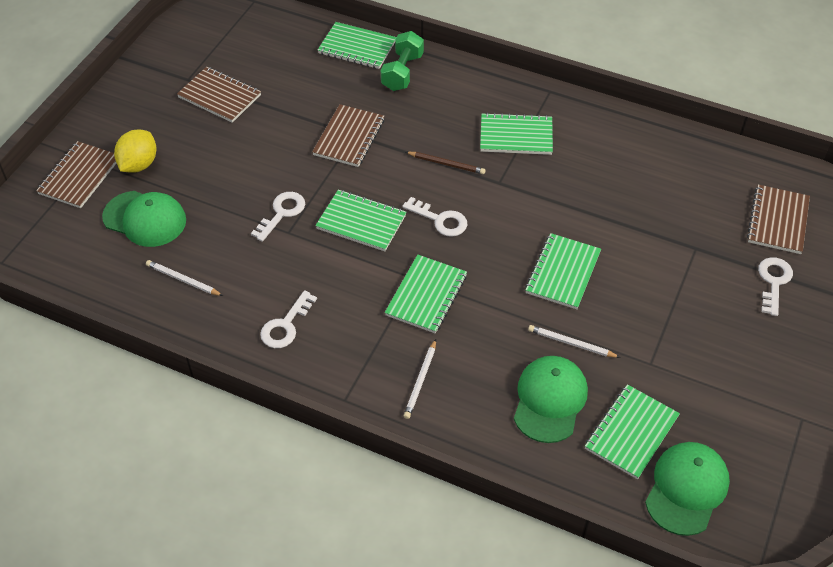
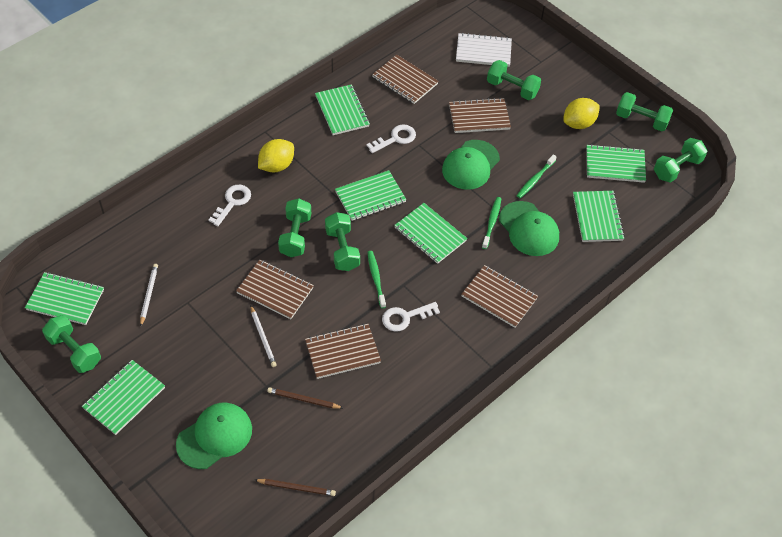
brown notebook: 4 -> 5
brown pencil: 1 -> 2
green dumbbell: 1 -> 6
green notebook: 6 -> 7
green toothbrush: 0 -> 3
white key: 4 -> 3
white notebook: 0 -> 1
white pencil: 3 -> 2
yellow lemon: 1 -> 2

